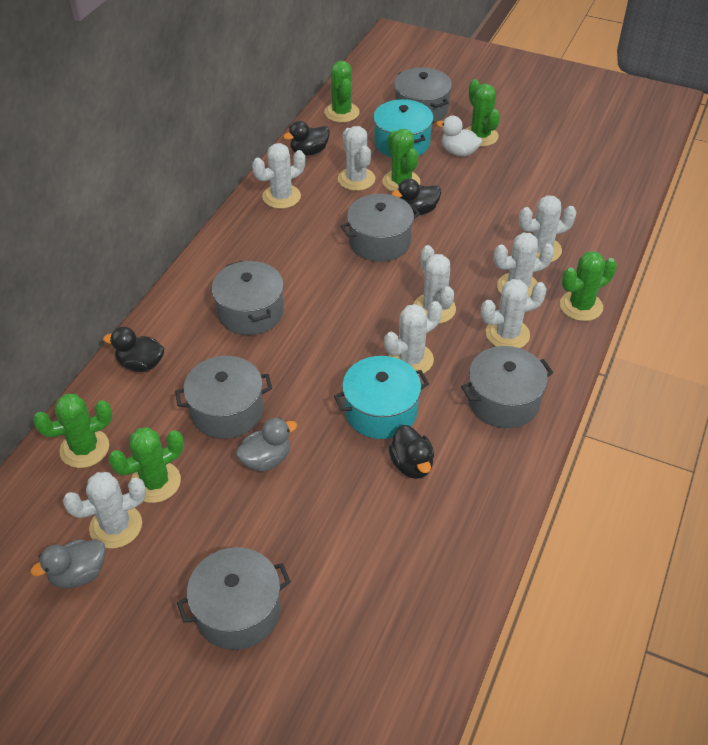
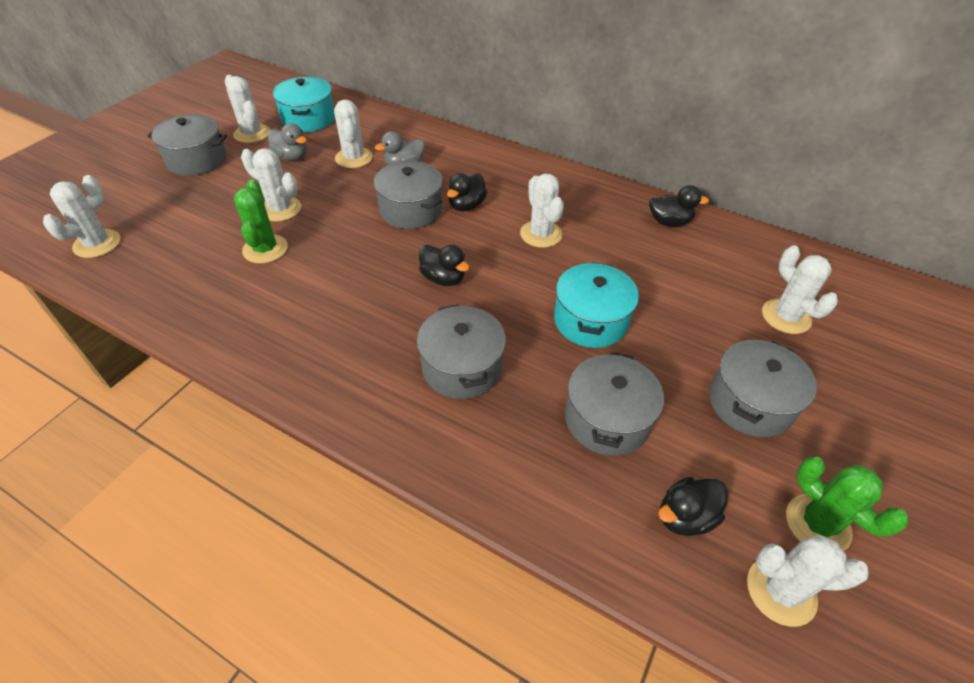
green cactus: 6 -> 2
grey pot: 6 -> 5
white cactus: 8 -> 7
white duck: 1 -> 0

